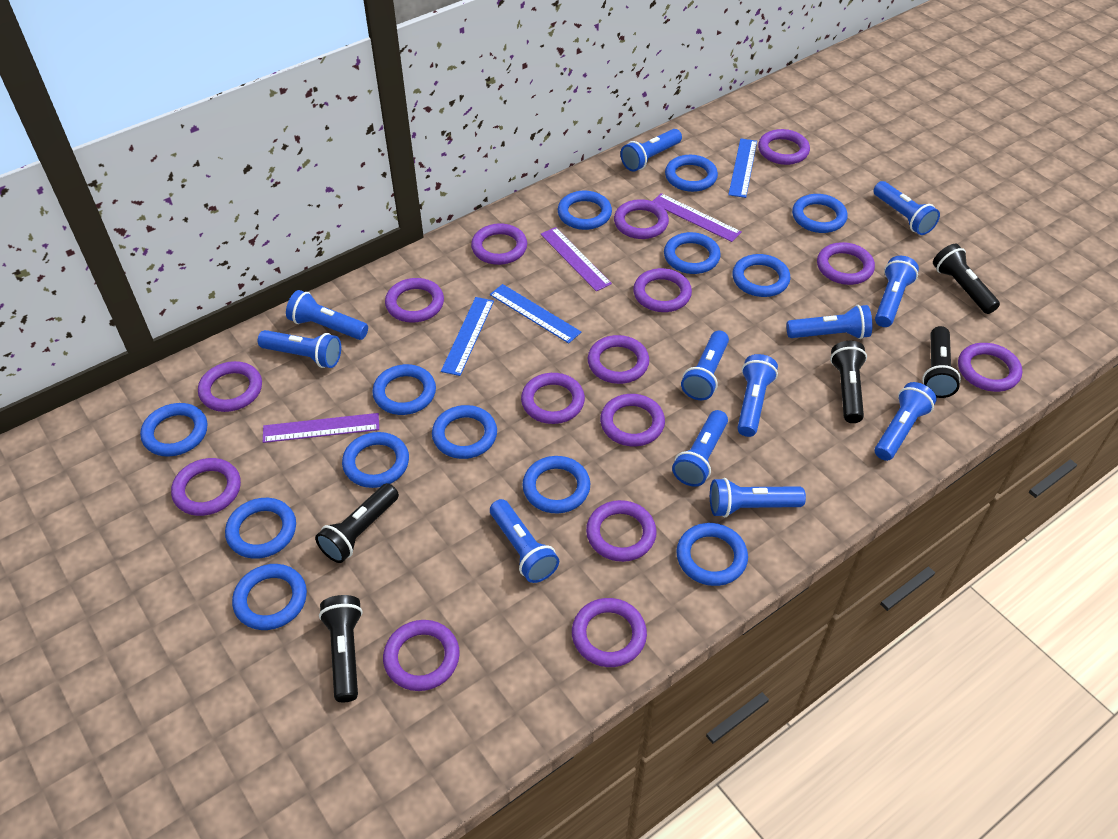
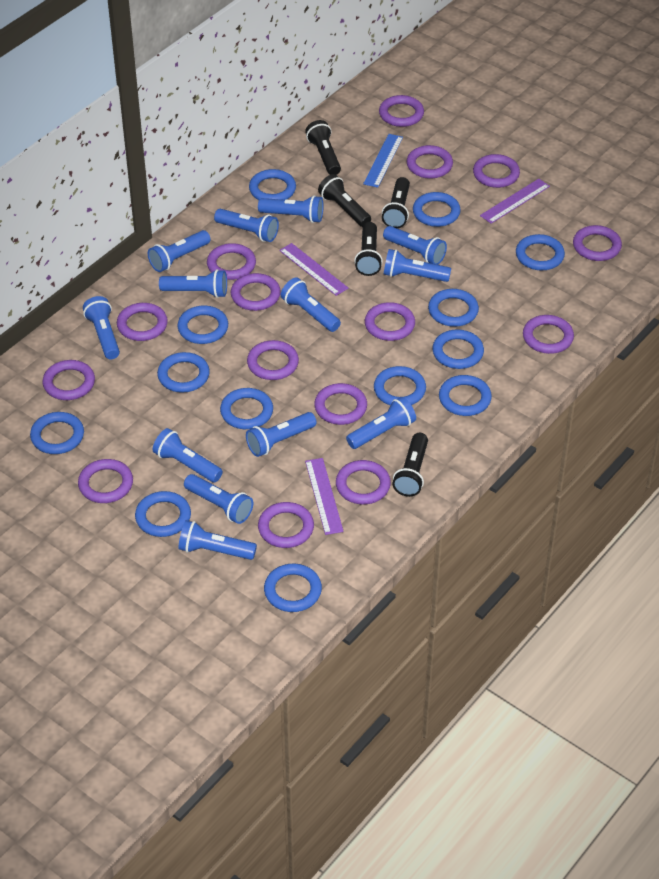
blue flashlight: 12 -> 13
blue ruler: 3 -> 1

